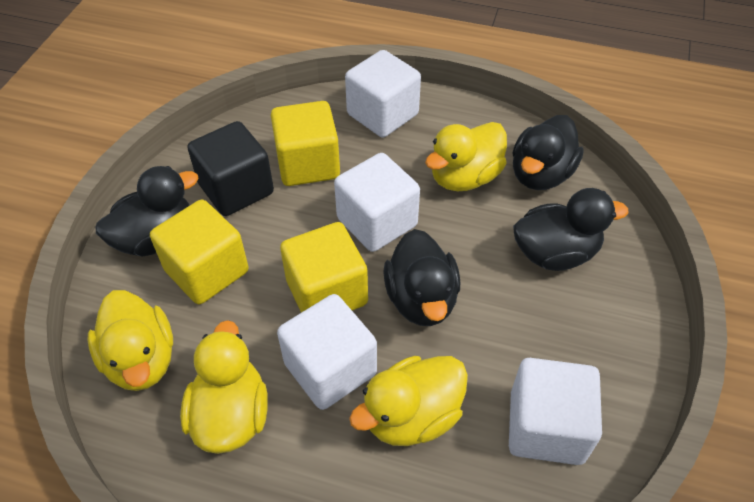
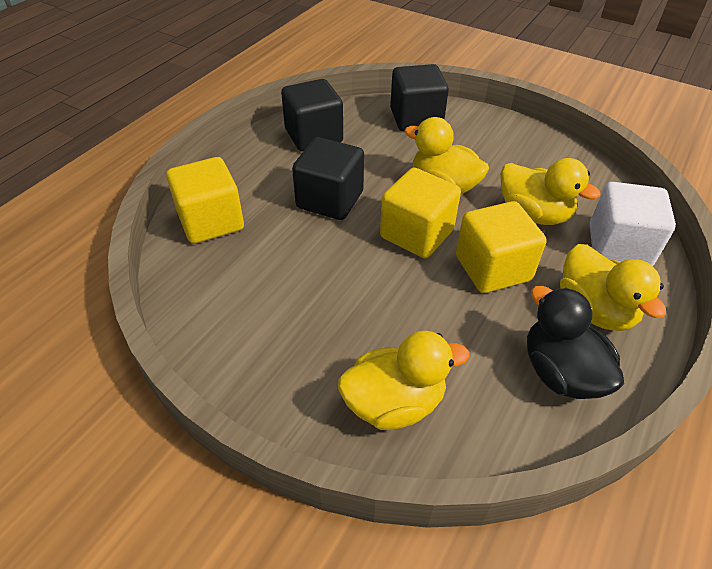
black cube: 1 -> 3
black duck: 4 -> 1
white cube: 4 -> 1

